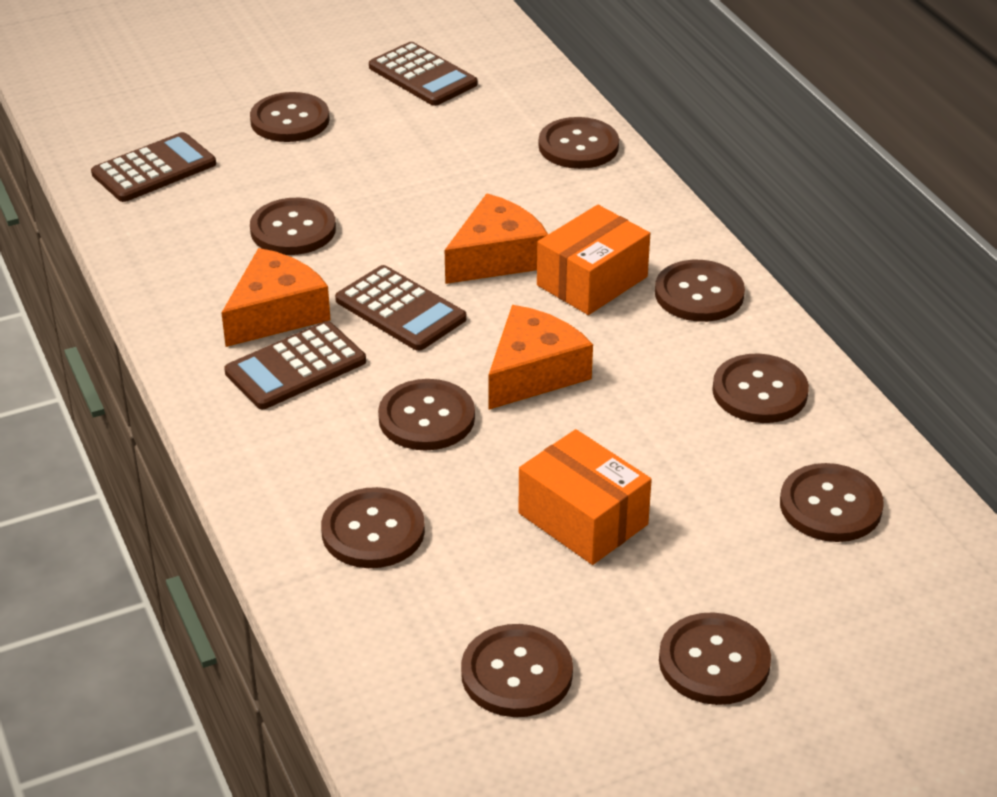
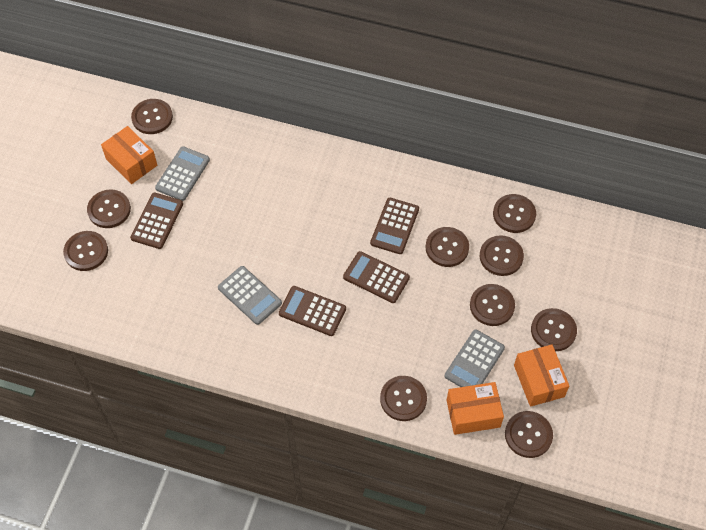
grey calculator: 0 -> 3
orange box: 2 -> 3
orange cheese: 3 -> 0

